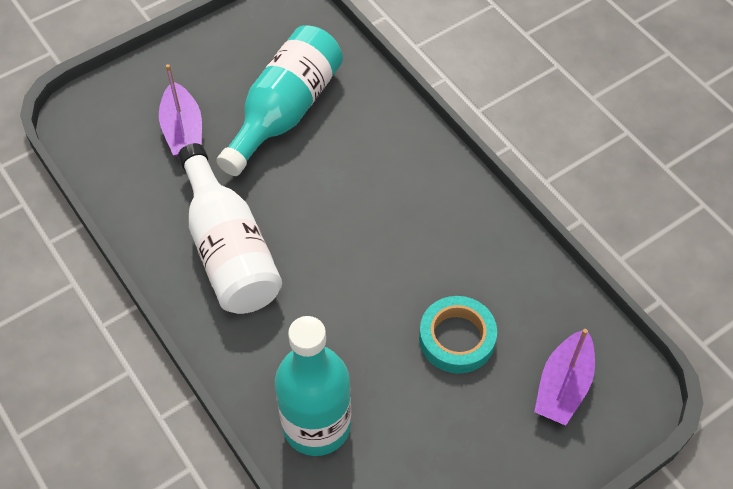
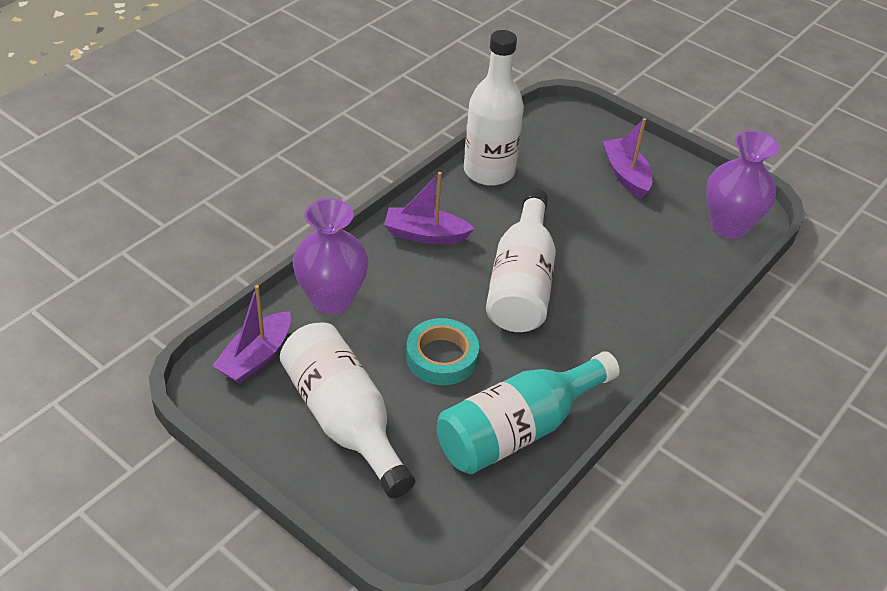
purple boat: 2 -> 3
purple vase: 0 -> 2
turquoise bottle: 2 -> 1
white bottle: 1 -> 3

